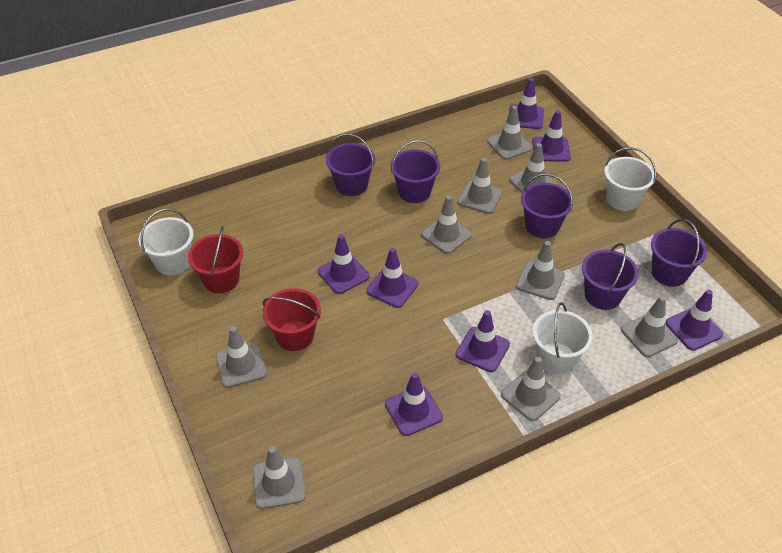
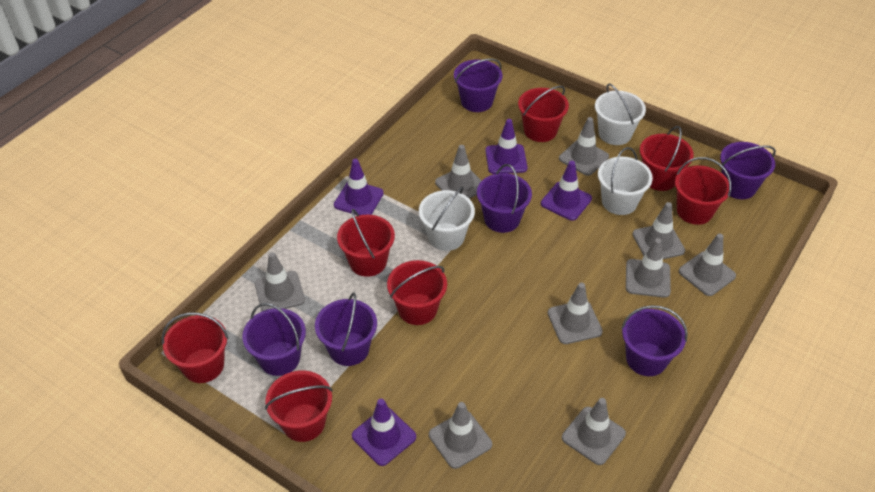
purple bucket: 5 -> 6
purple traffic cone: 7 -> 4
red bucket: 2 -> 7

